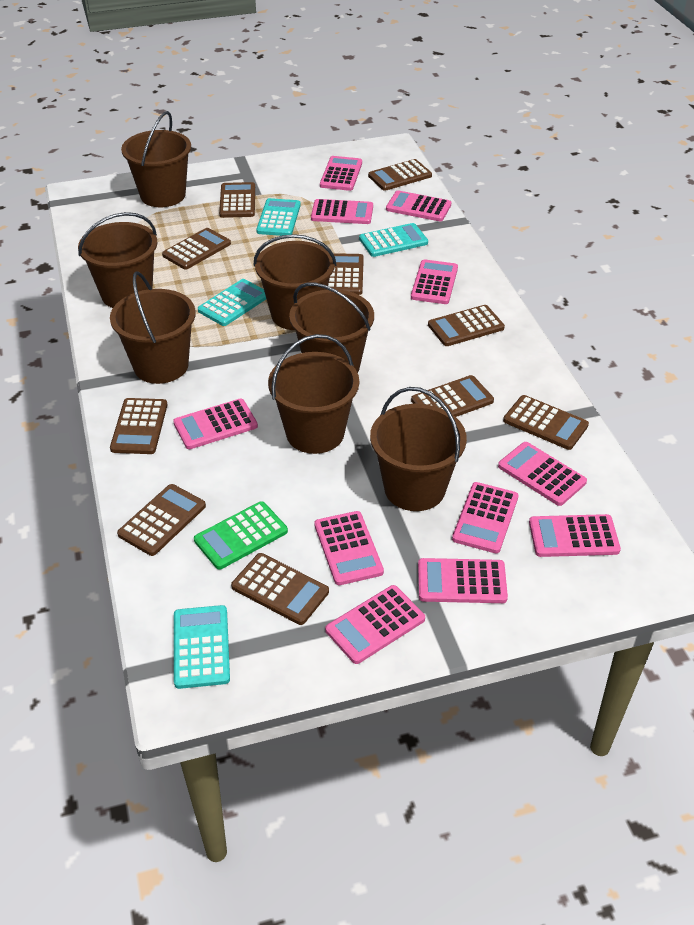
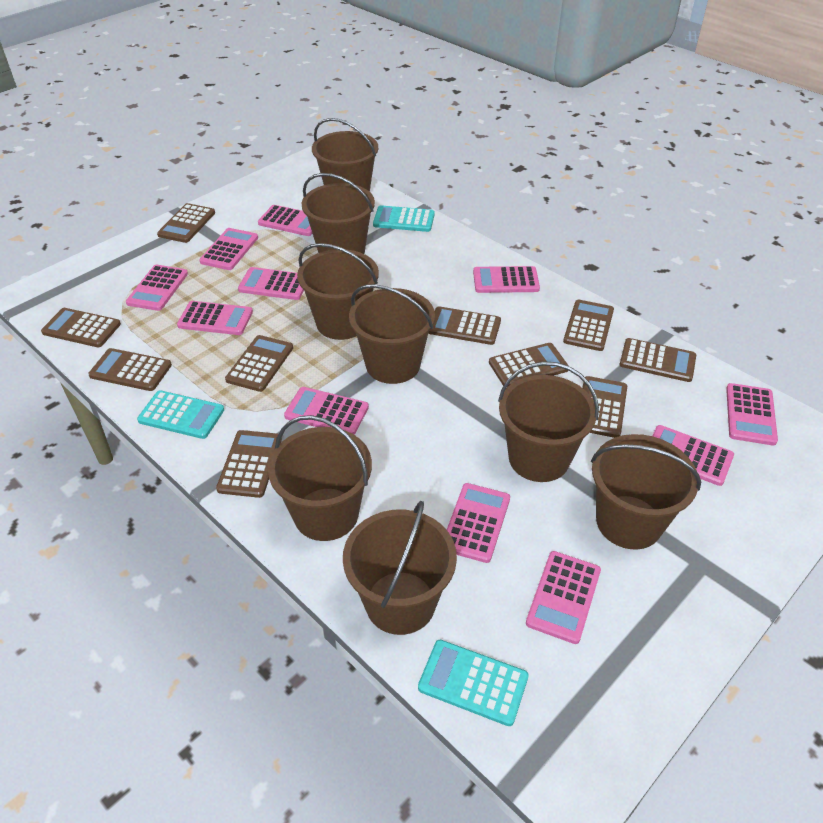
brown bucket: 7 -> 8
green calculator: 1 -> 0
turquoise calculator: 4 -> 3

